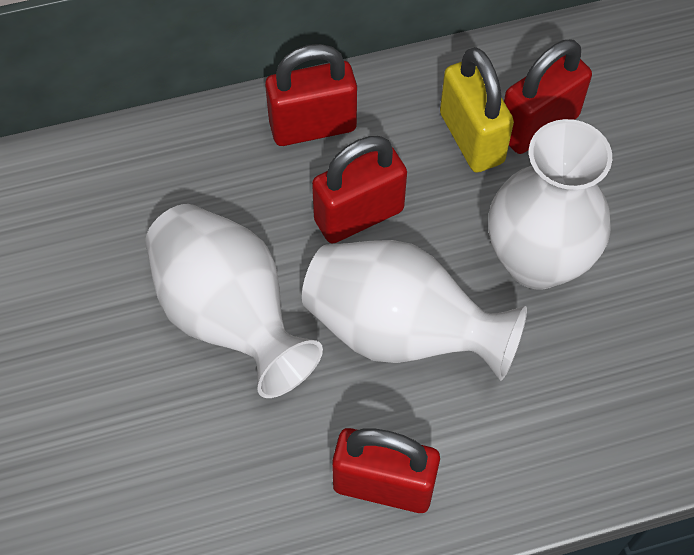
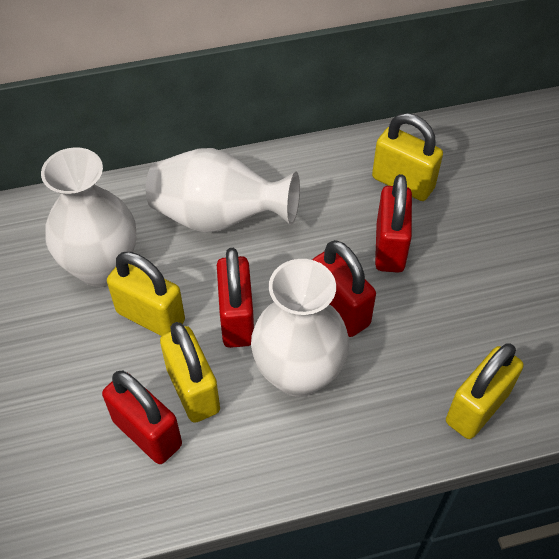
yellow padlock: 1 -> 4

